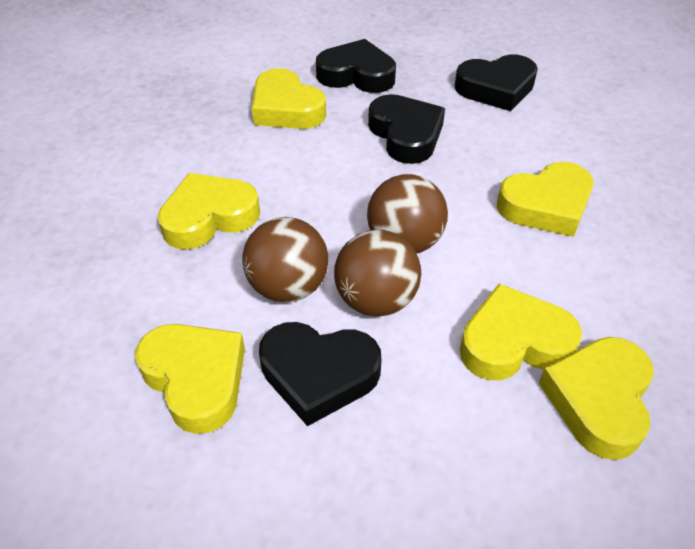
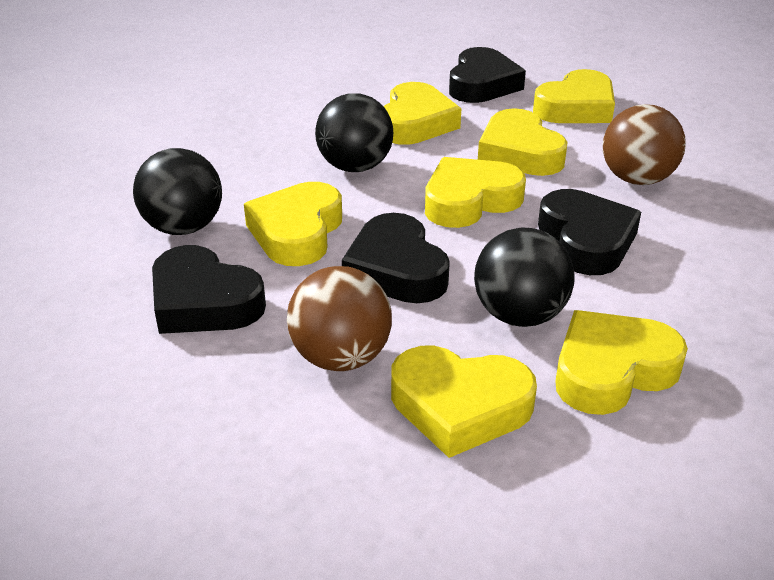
black ball: 0 -> 3
brown ball: 3 -> 2
yellow heart: 6 -> 7

